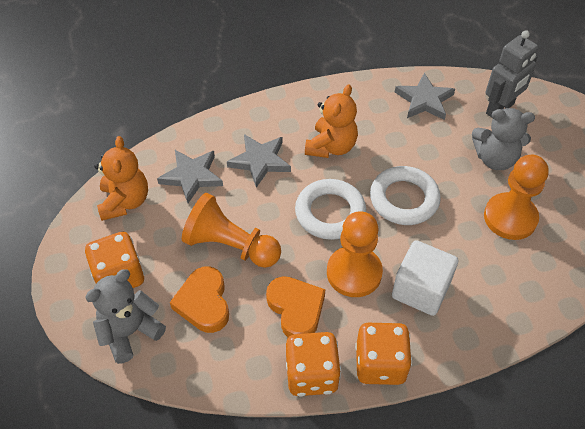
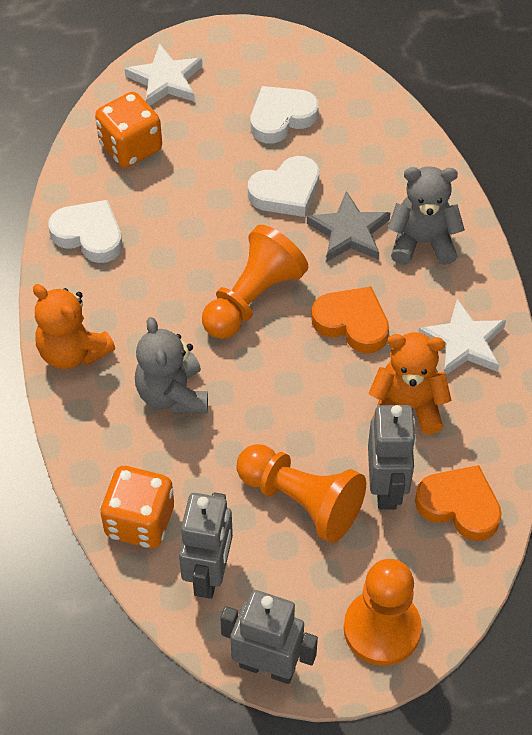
grey robot: 1 -> 3
grey star: 3 -> 1
orange dice: 3 -> 2
white cube: 1 -> 0
white heart: 0 -> 3
white ring: 2 -> 0
white star: 0 -> 2

